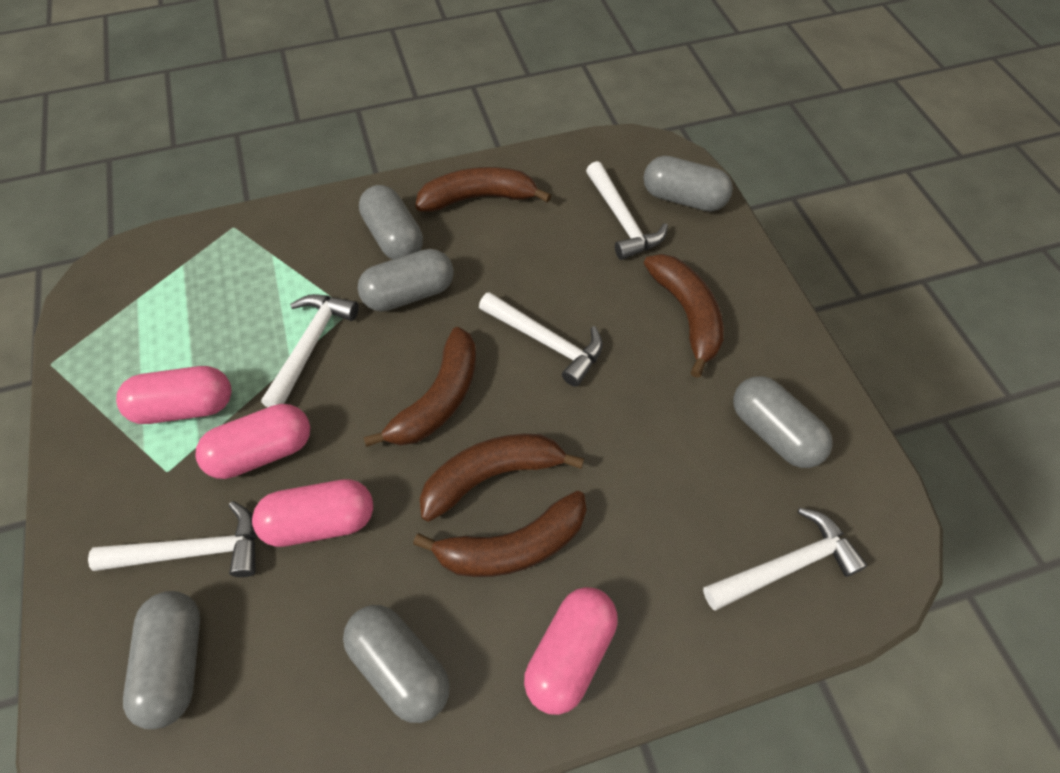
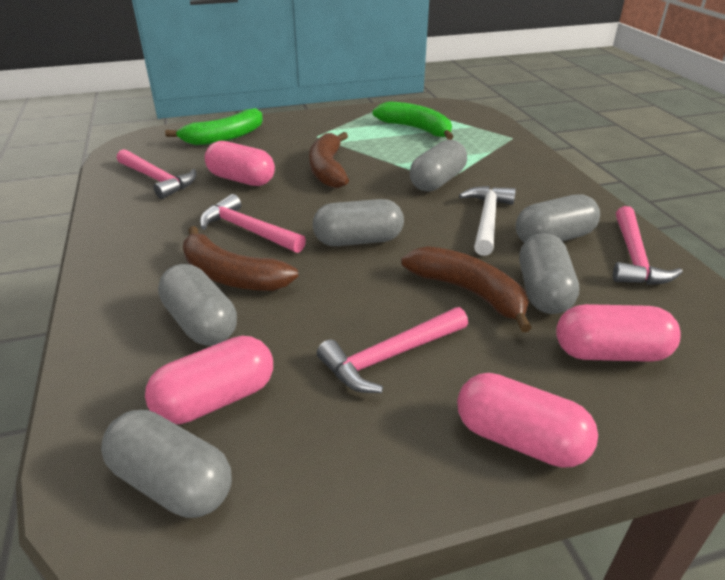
brown banana: 5 -> 3
green banana: 0 -> 2
pink hammer: 0 -> 4
white hammer: 5 -> 1

